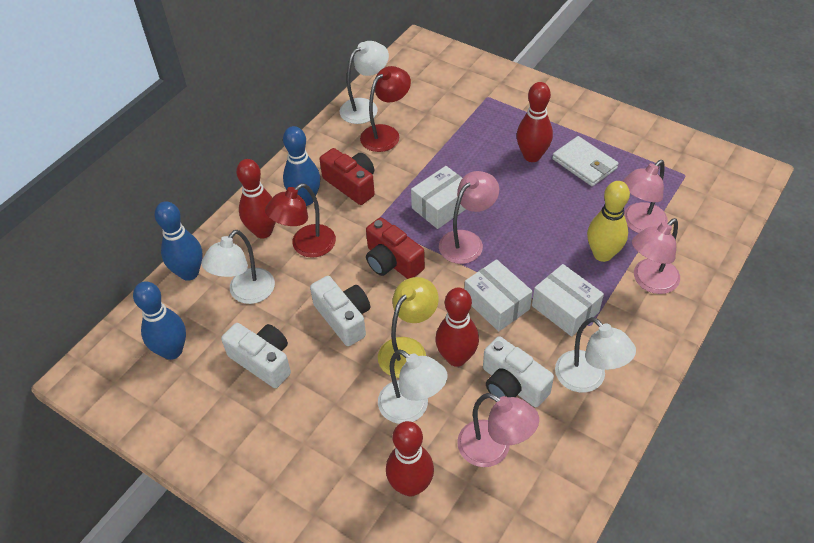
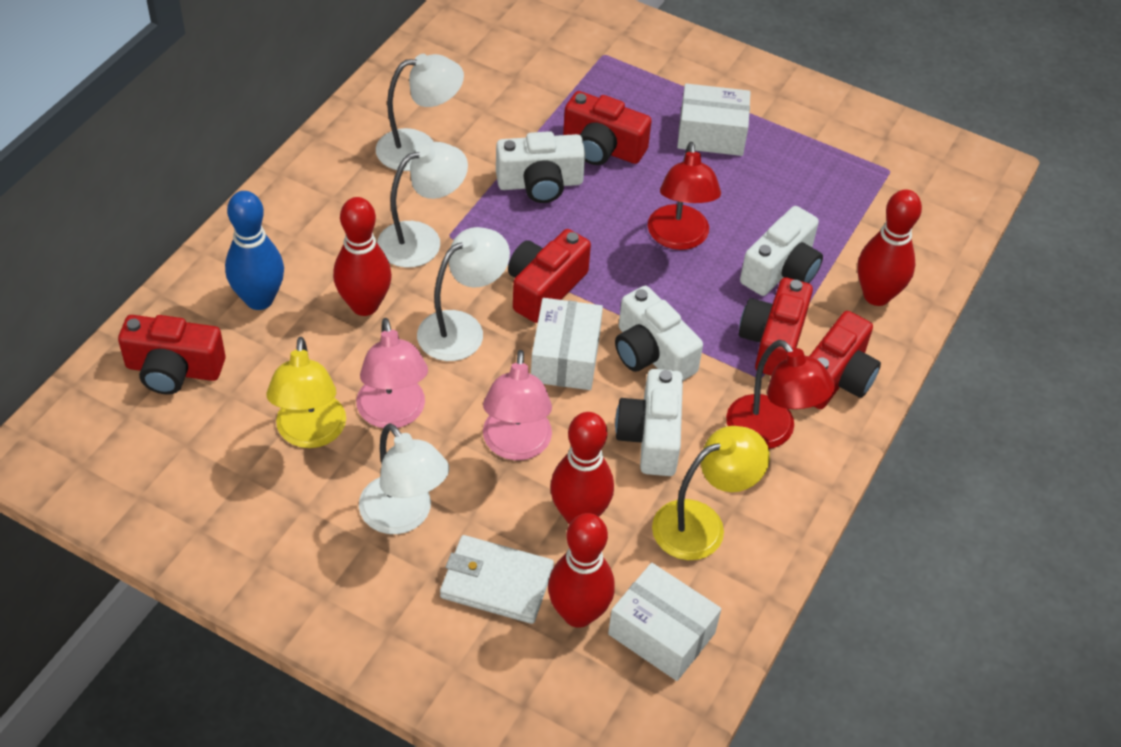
blue bowling pin: 3 -> 1
pink lamp: 4 -> 2
red camera: 2 -> 5
white camera: 3 -> 4
yellow bowling pin: 1 -> 0
yellow lamp: 1 -> 2

